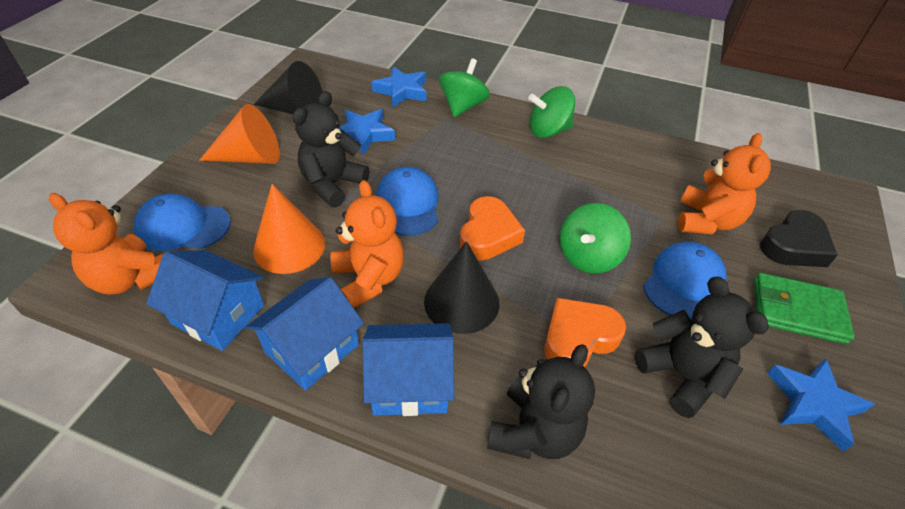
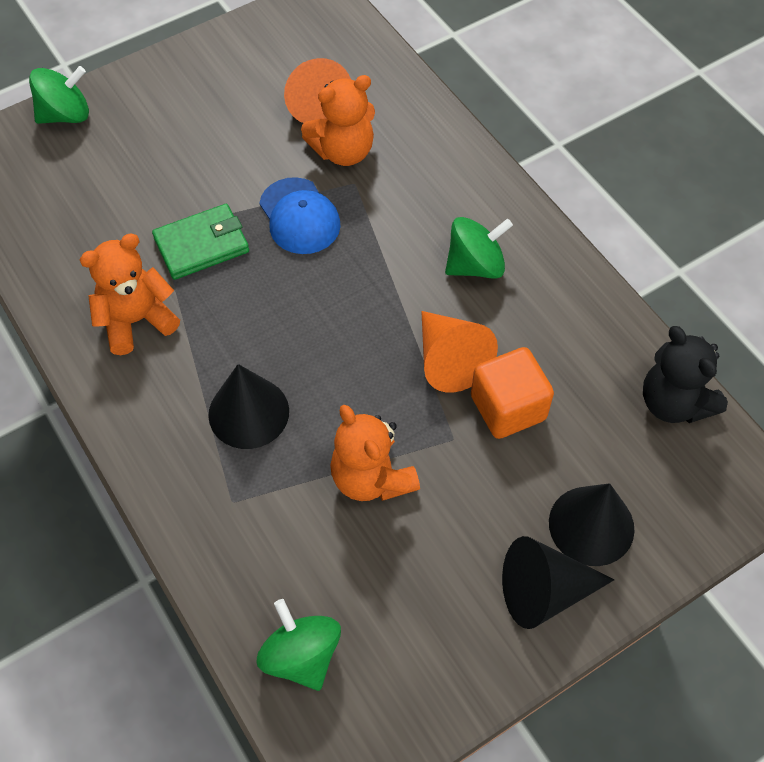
black cone: 2 -> 3
black heart: 1 -> 0
black teddy bear: 3 -> 1
blue cap: 3 -> 1
blue house: 3 -> 0
blue star: 3 -> 0
orange cube: 0 -> 1
orange heart: 2 -> 0

